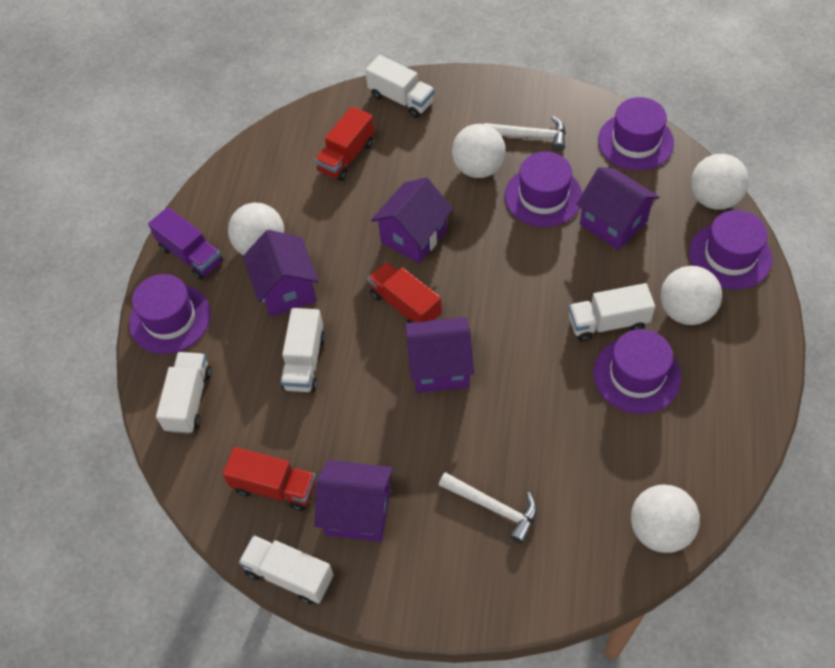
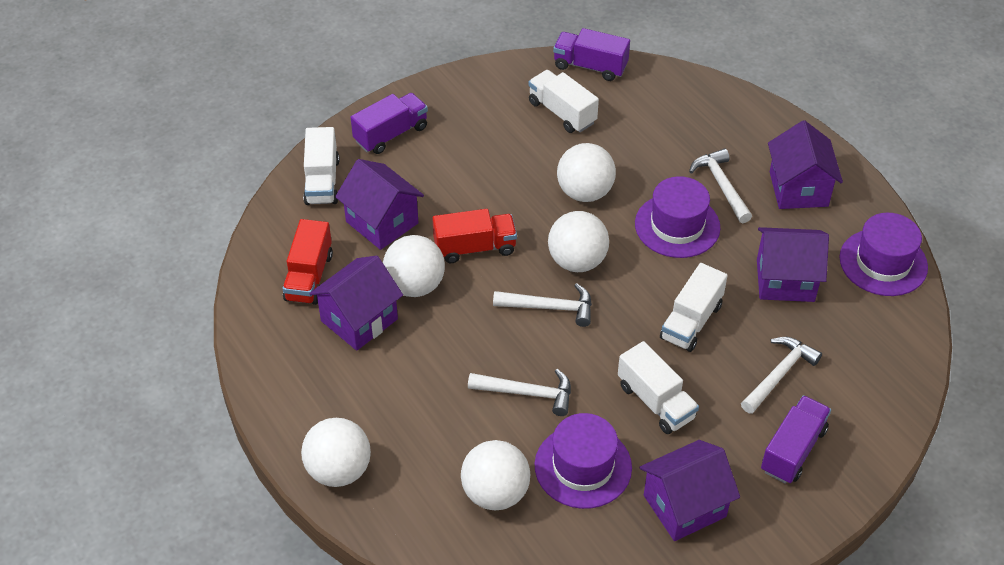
purple hat: 5 -> 3
purple truck: 1 -> 3
red truck: 3 -> 2
white hammer: 2 -> 4
white truck: 5 -> 4

